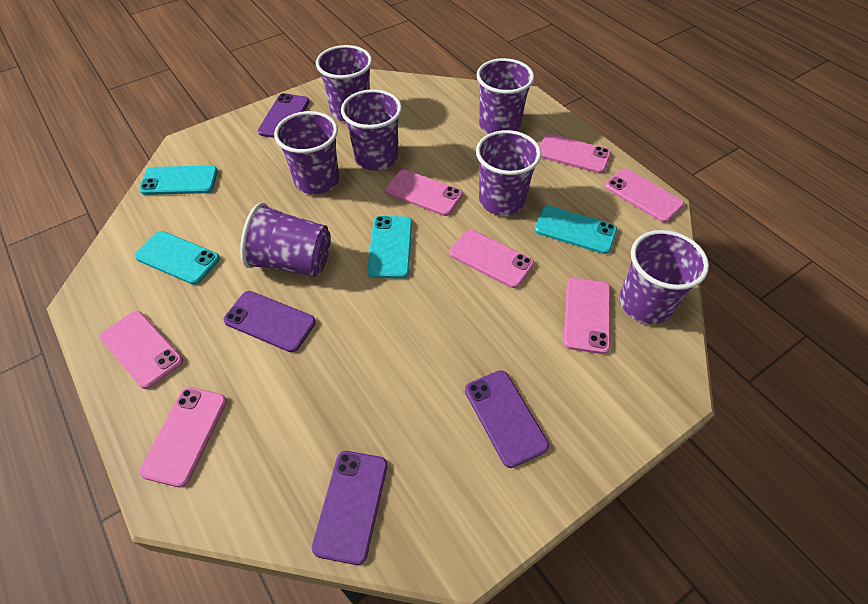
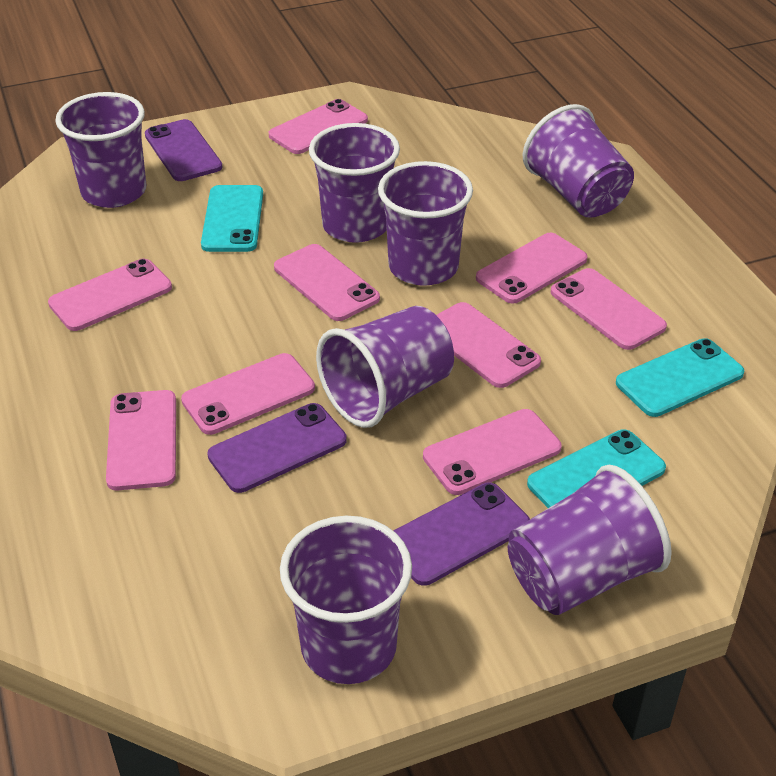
pink phone: 7 -> 9
purple phone: 4 -> 3
turquoise phone: 4 -> 3

